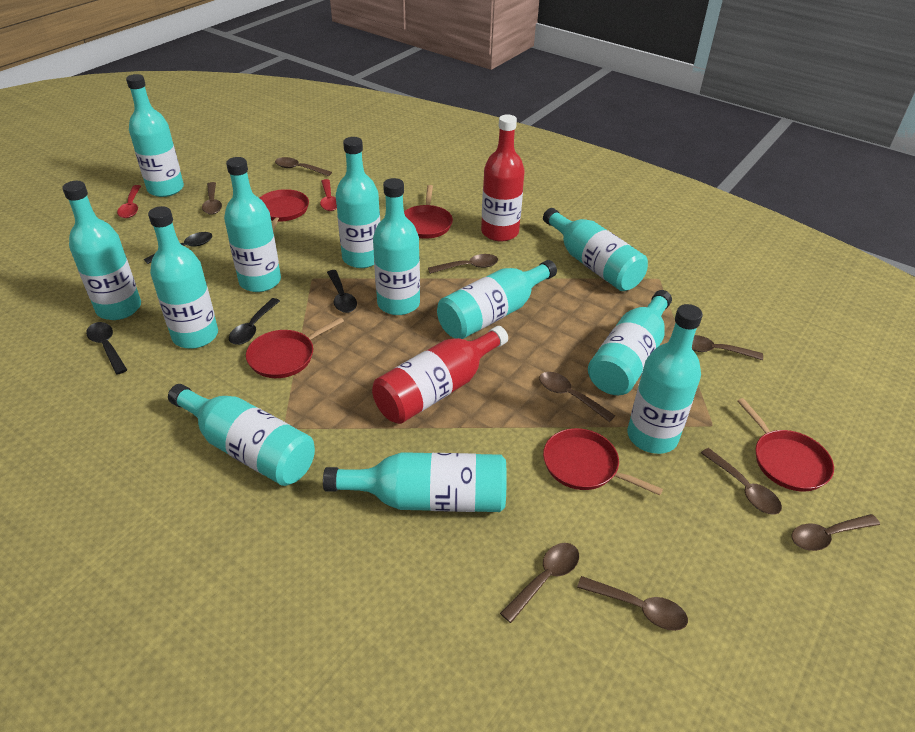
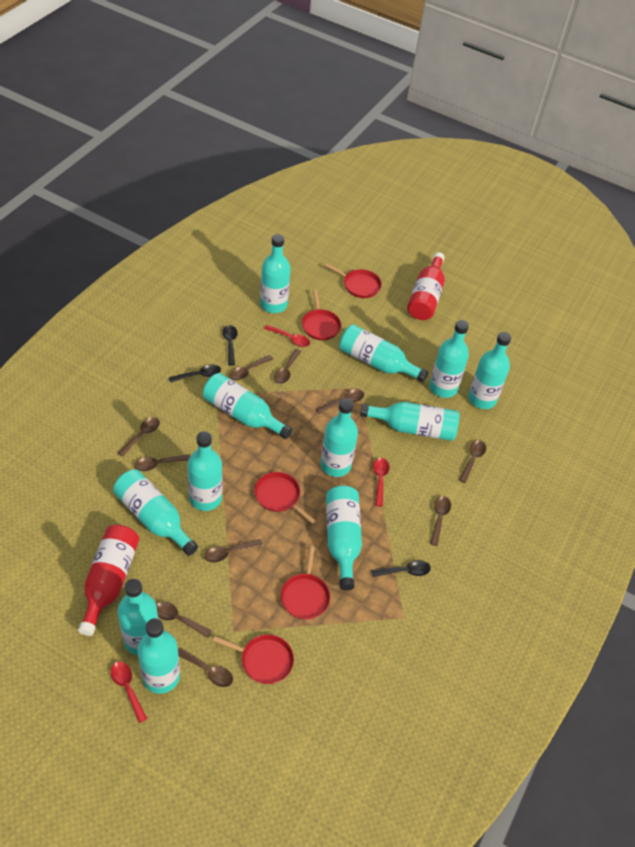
black spoon: 4 -> 3
brown spoon: 9 -> 10
red spoon: 2 -> 3

